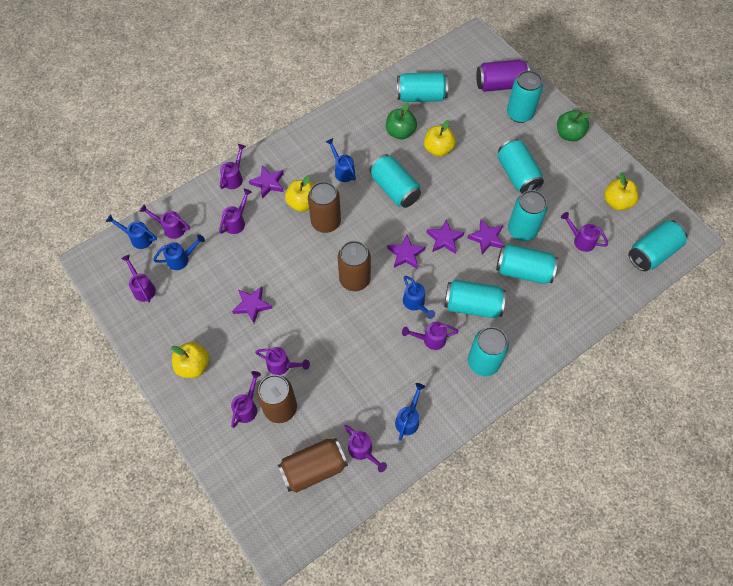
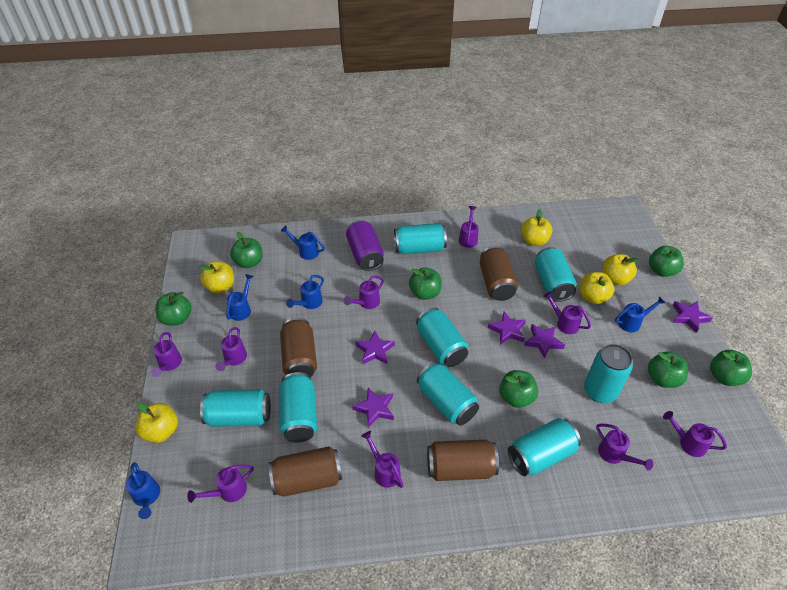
green apple: 2 -> 7
turquoise can: 9 -> 8
yellow apple: 4 -> 5

